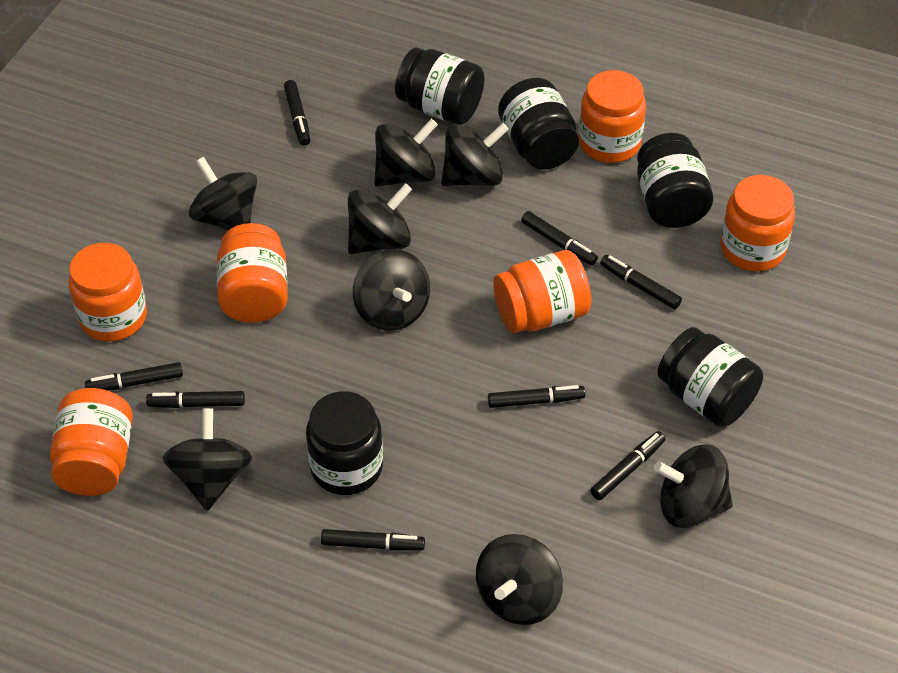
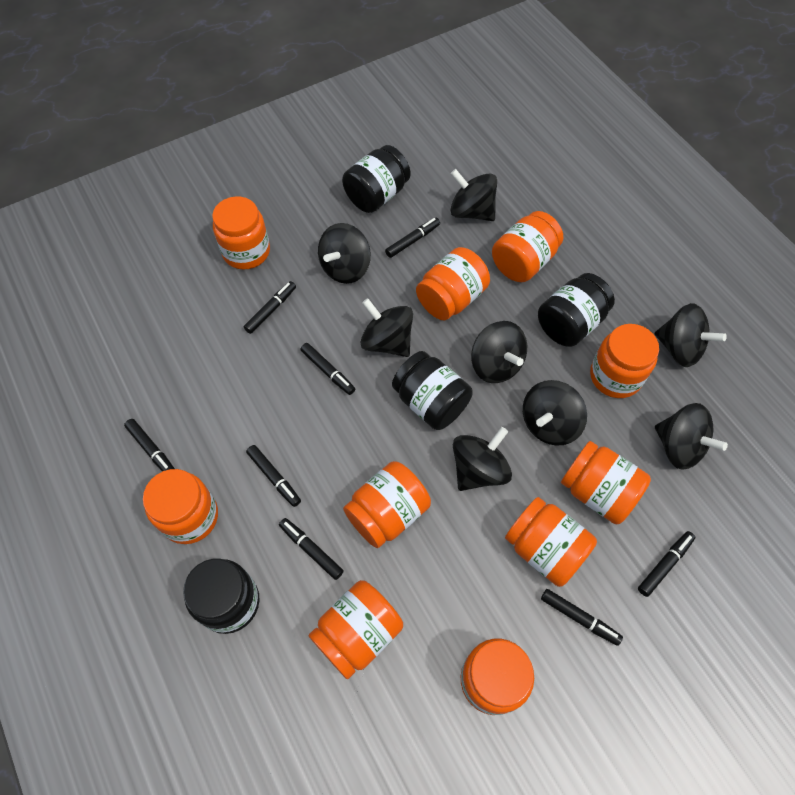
black jar: 5 -> 4
orange jar: 6 -> 10

